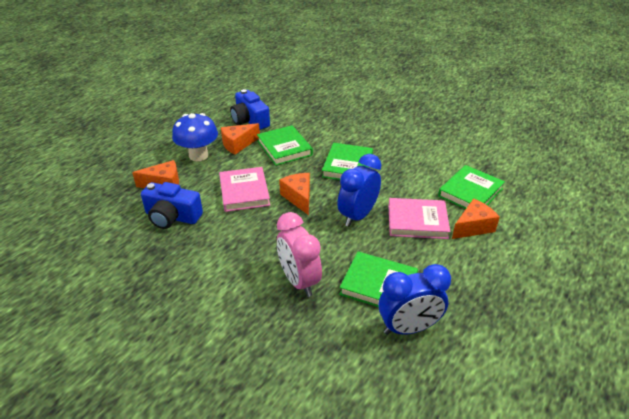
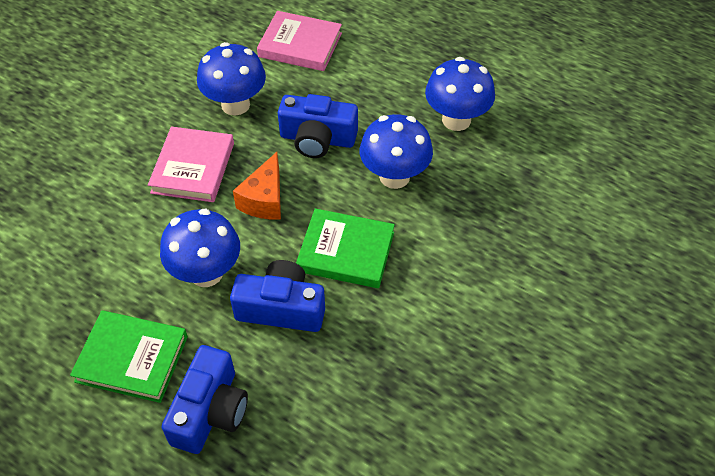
blue camera: 2 -> 3
blue clock: 2 -> 0
blue mushroom: 1 -> 4
green book: 4 -> 2
orange cheese: 4 -> 1
pink clock: 1 -> 0

